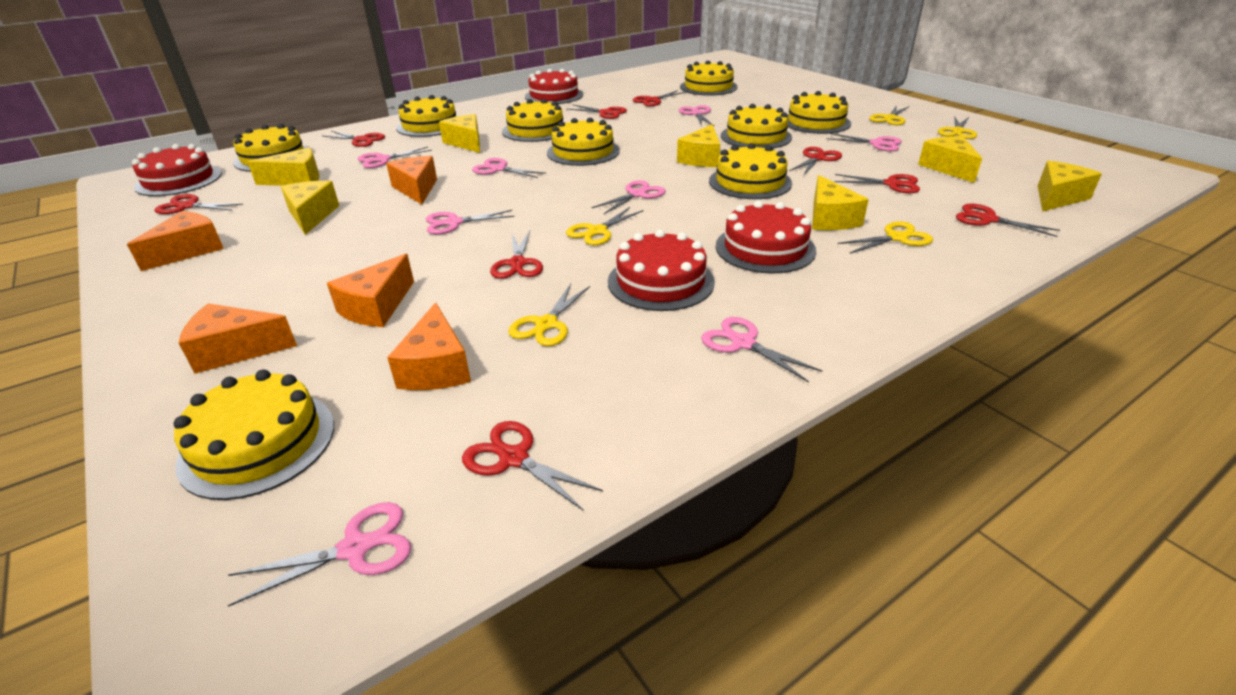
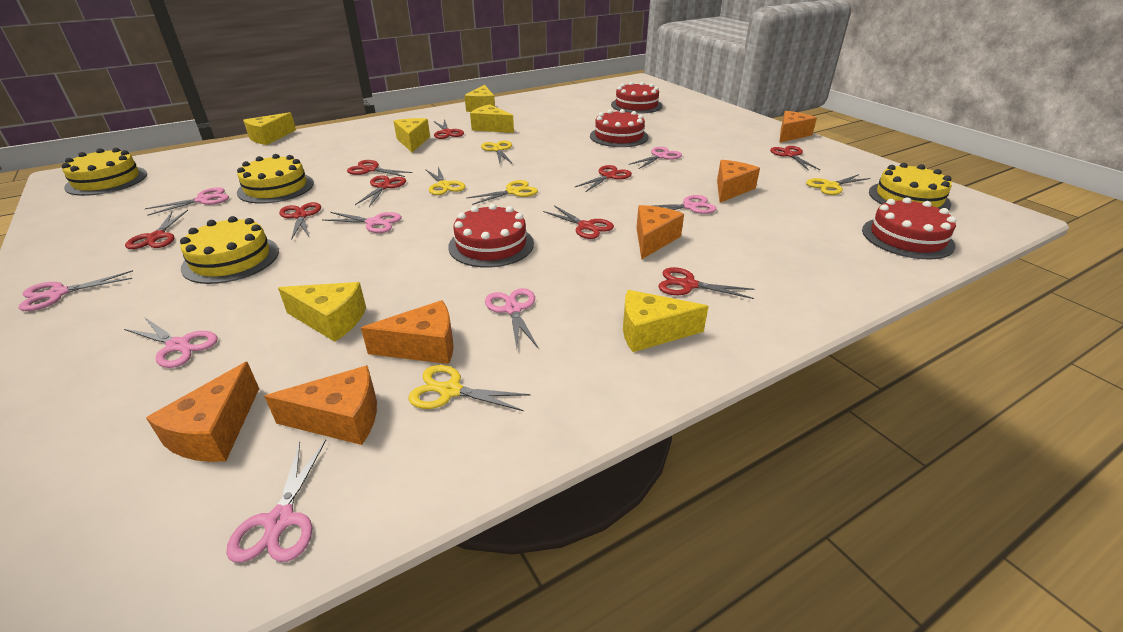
orange cheese: 5 -> 6
yellow cake: 9 -> 4
yellow cheese: 7 -> 6

